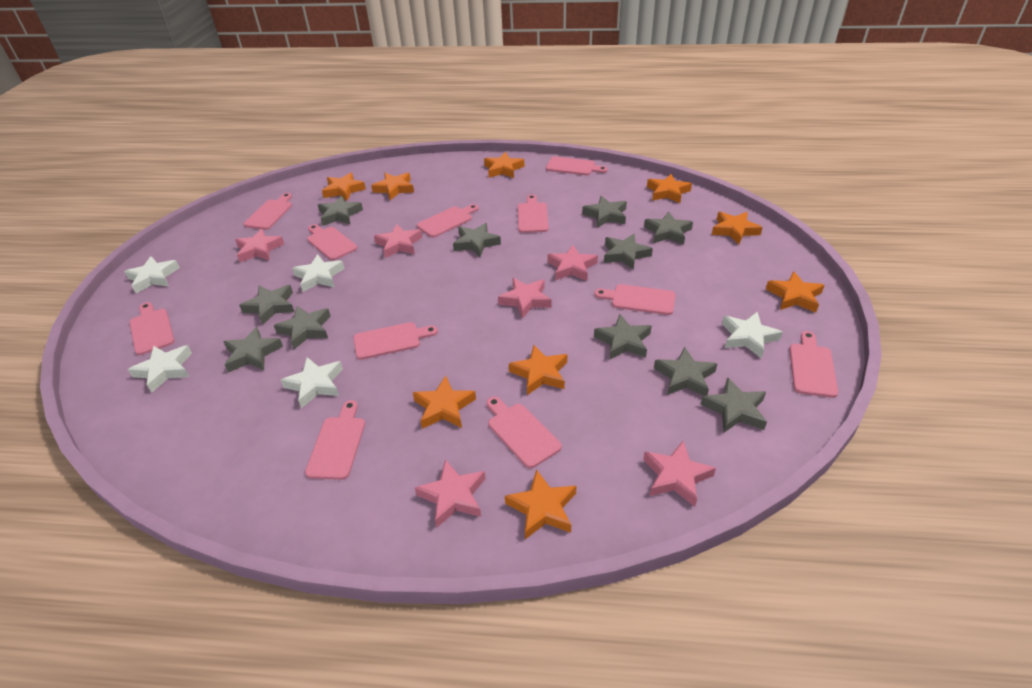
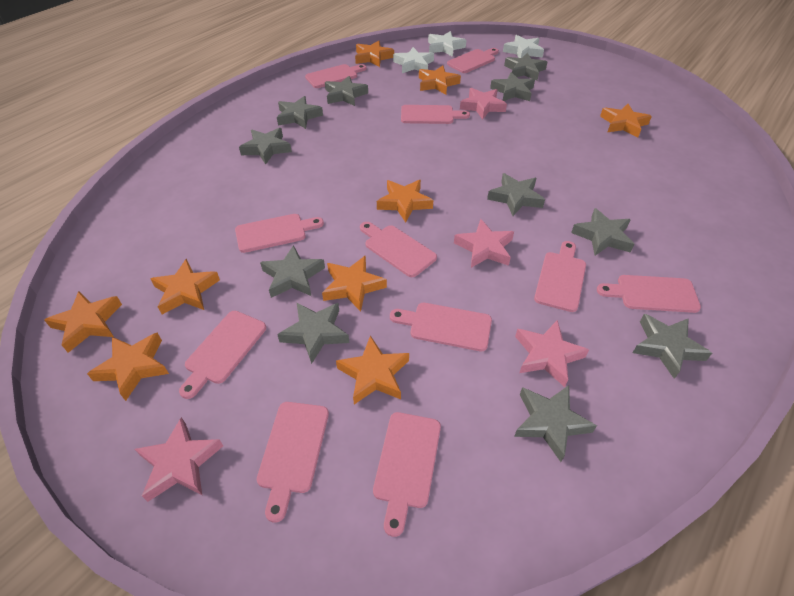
pink star: 6 -> 4
white star: 5 -> 3

